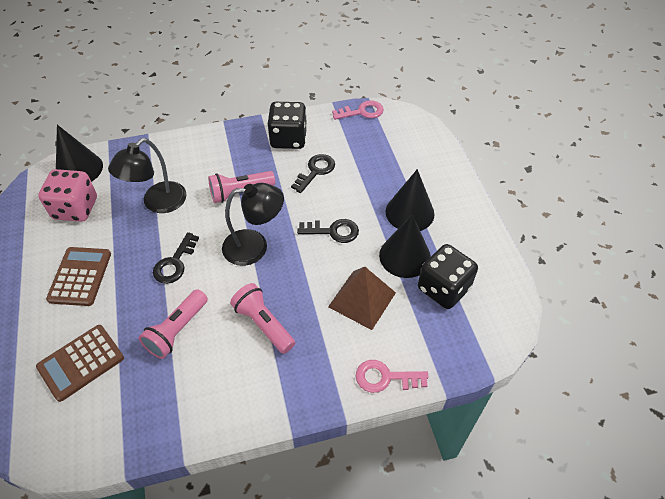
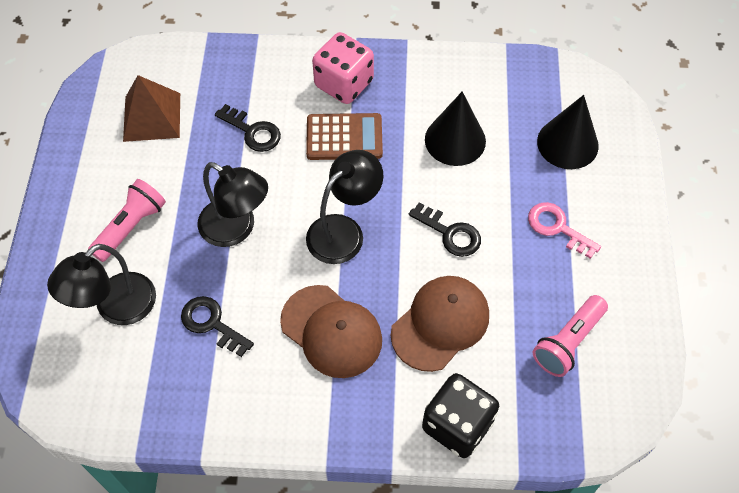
black cone: 3 -> 2
black dice: 2 -> 1
black lamp: 2 -> 3
brown calculator: 2 -> 1
brown cap: 0 -> 2
pink flashlight: 3 -> 2
pink key: 2 -> 1

